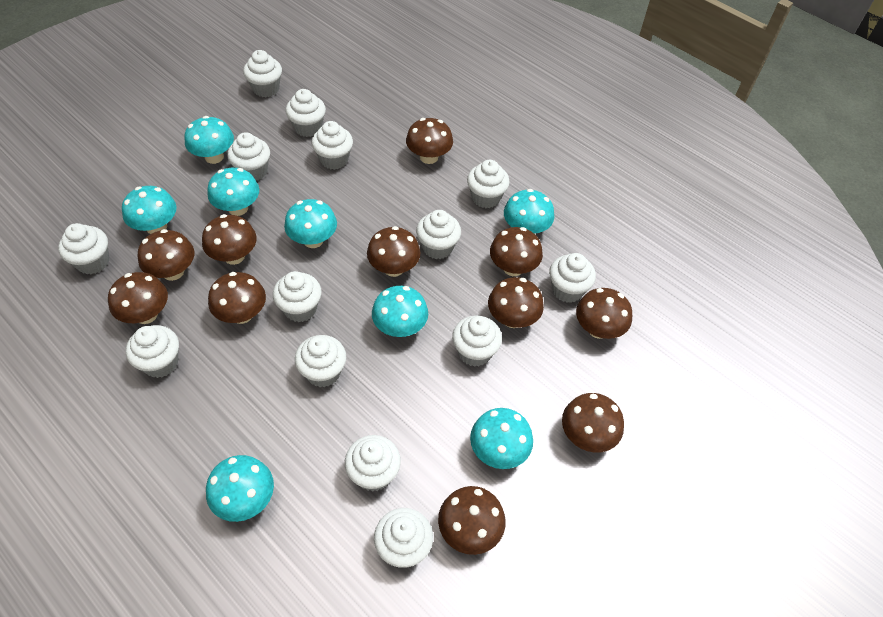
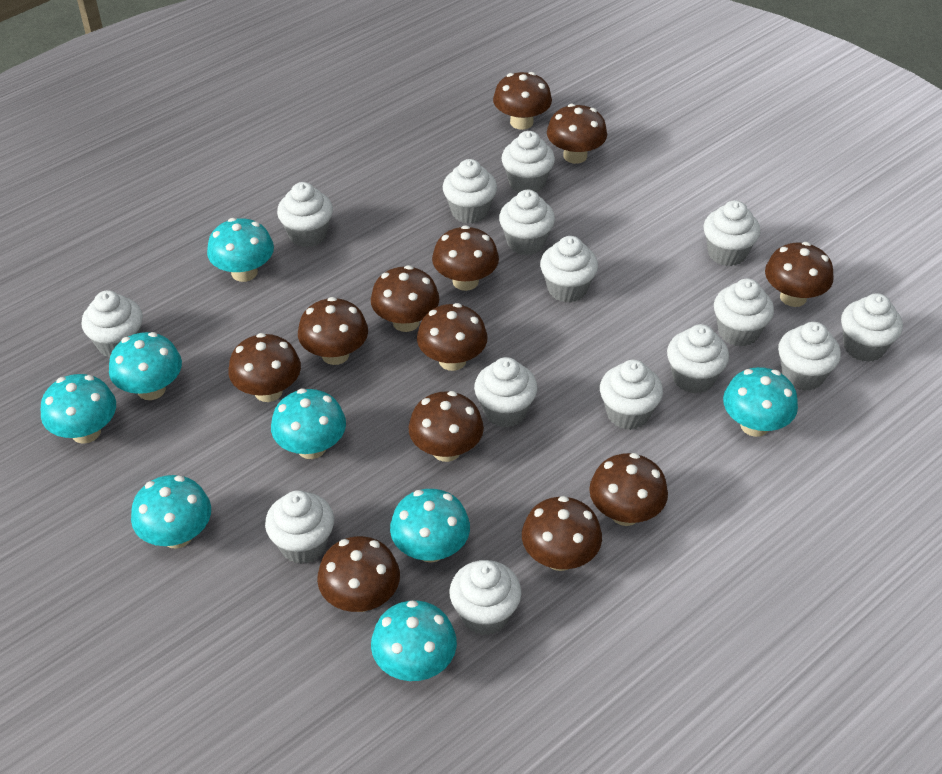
brown mushroom: 11 -> 12
white cupcake: 14 -> 15

